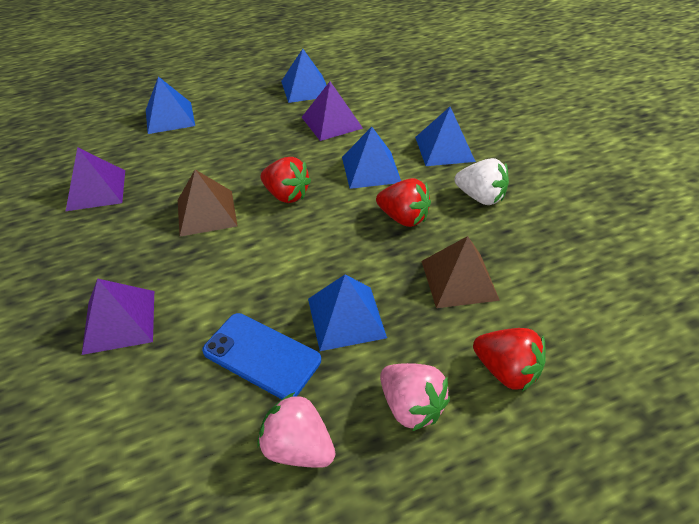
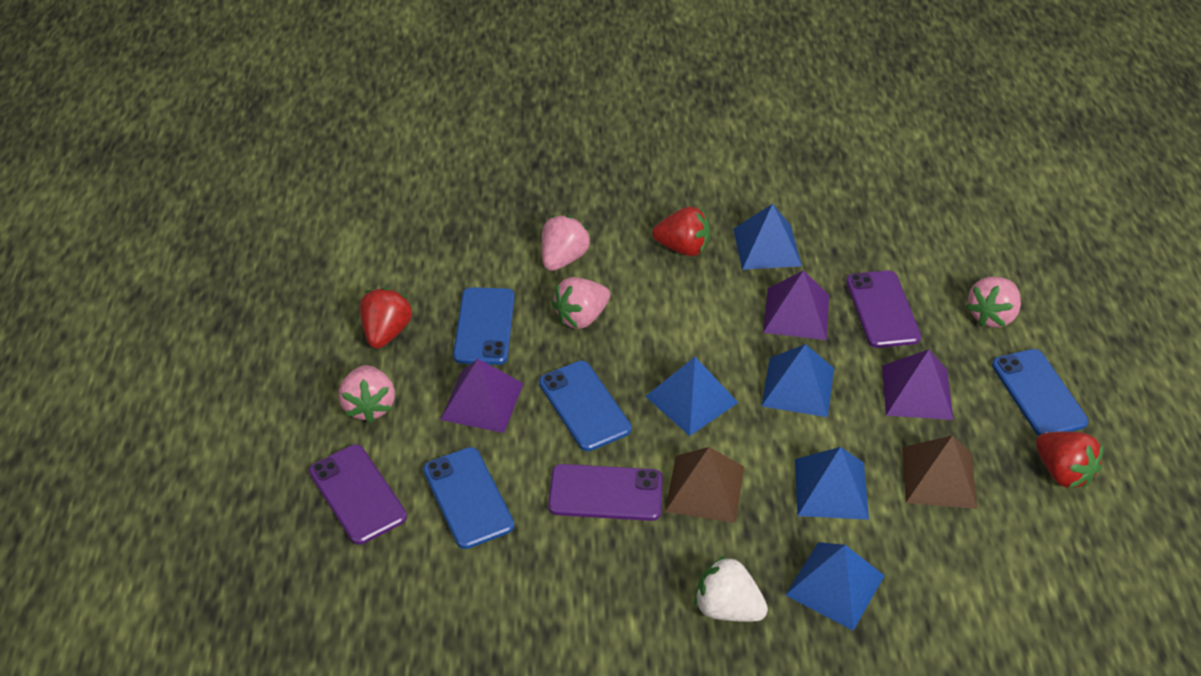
blue phone: 1 -> 4
pink strawberry: 2 -> 4
purple phone: 0 -> 3

